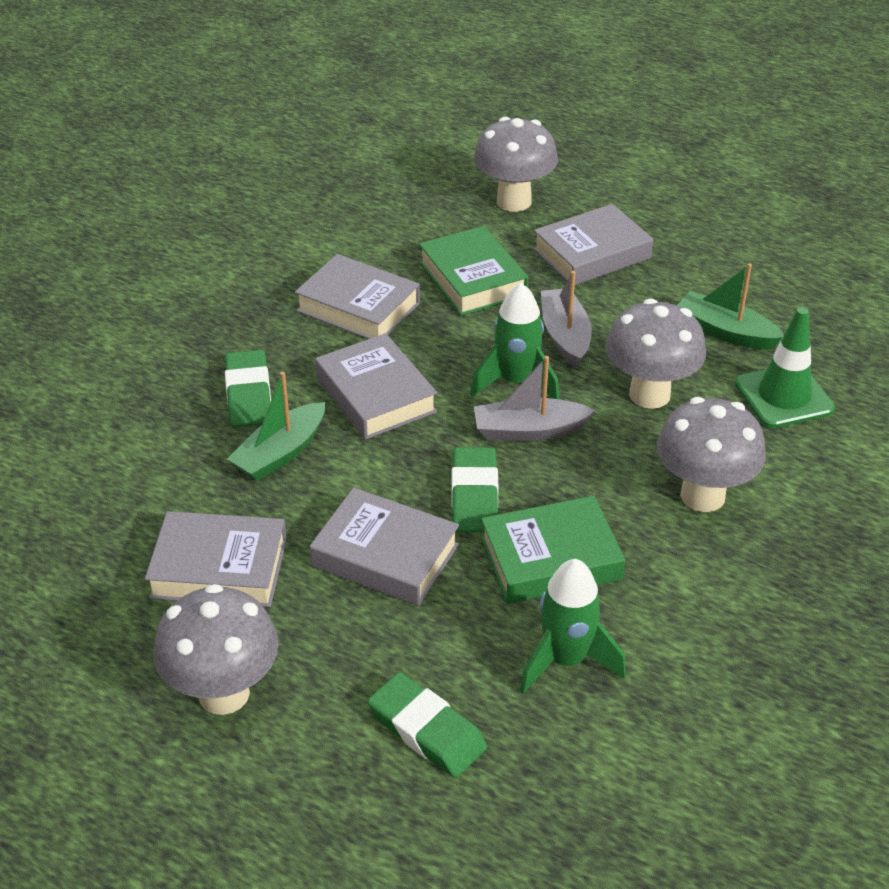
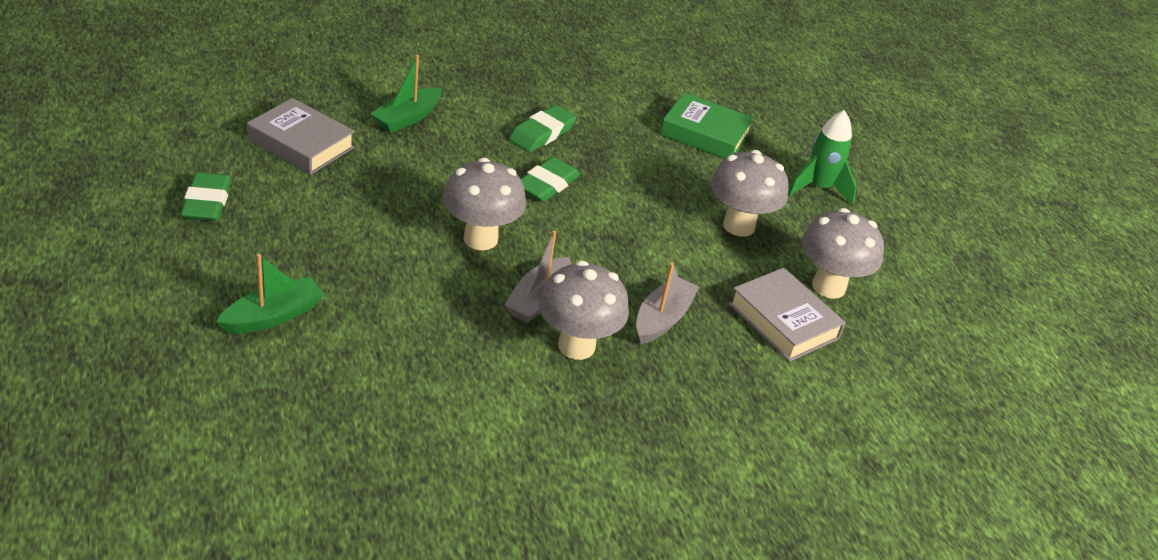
green book: 2 -> 1
green rocket: 2 -> 1
green traffic cone: 1 -> 0
grey book: 5 -> 2

